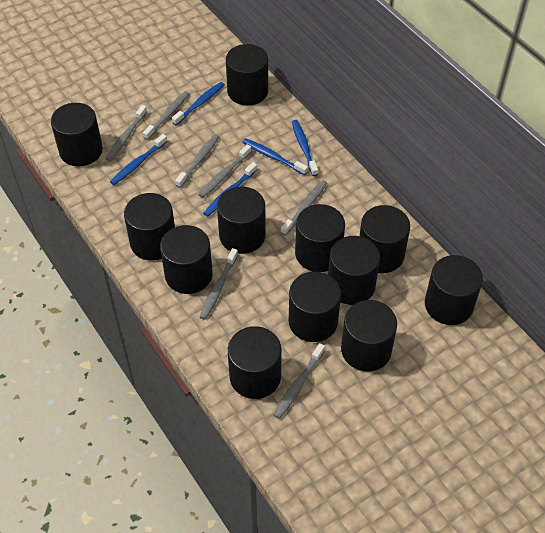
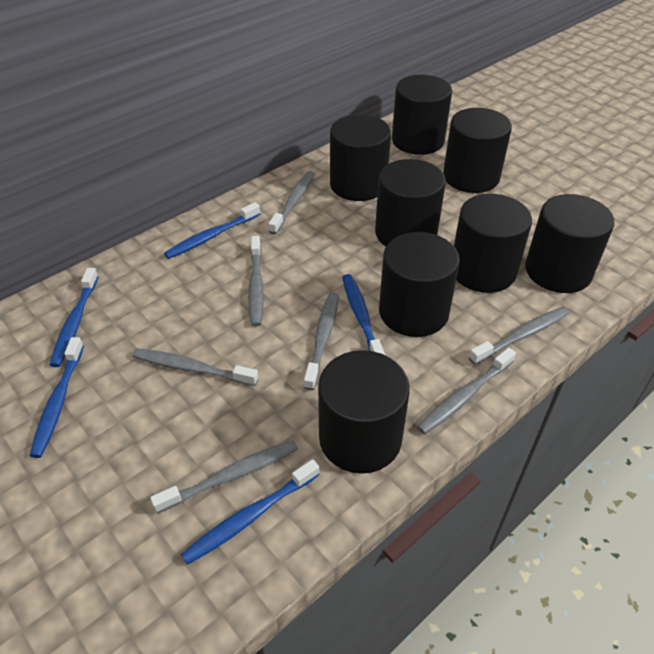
black cylinder: 12 -> 8

